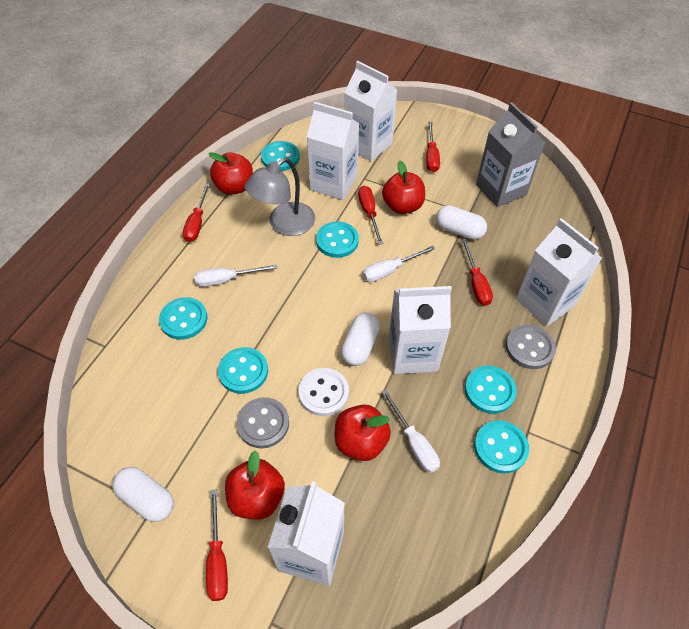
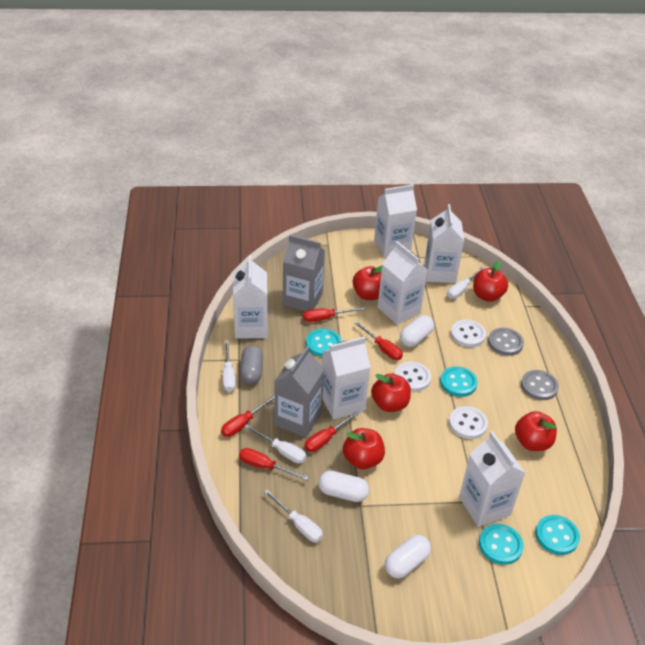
grey capsule: 0 -> 1
grey carton: 1 -> 2
grey lamp: 1 -> 0
red apple: 4 -> 5
turquoise button: 6 -> 4
white button: 1 -> 3
white carton: 5 -> 6
white screwdriver: 3 -> 4

